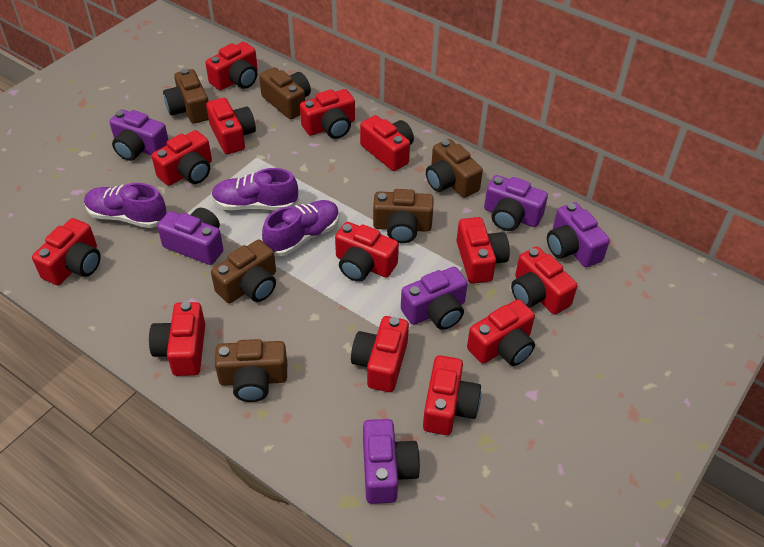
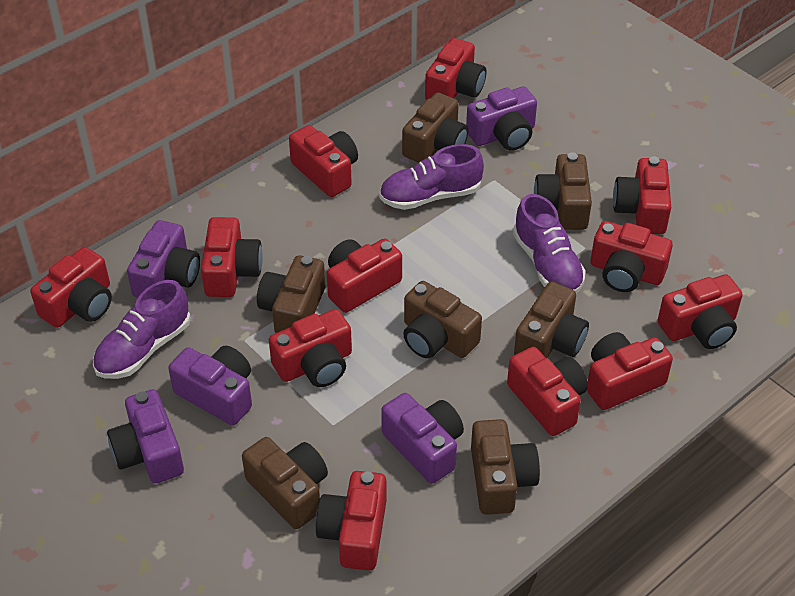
brown camera: 6 -> 7
purple camera: 6 -> 5
red camera: 13 -> 12

